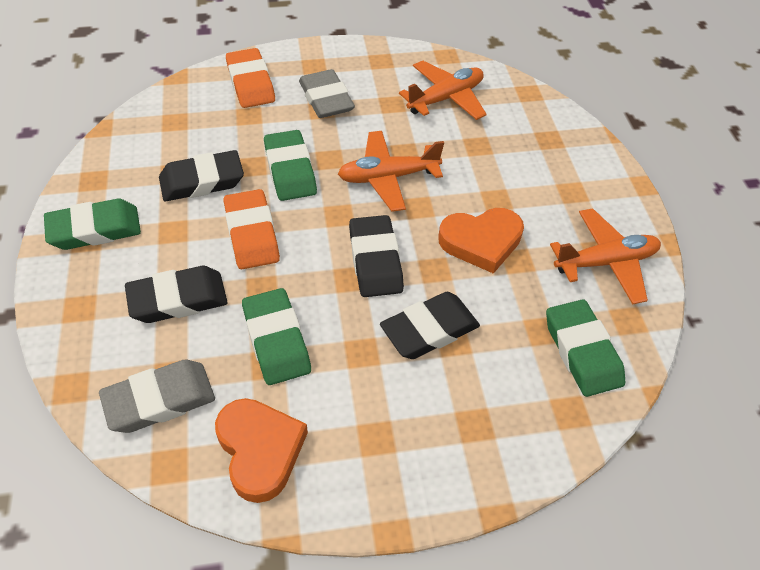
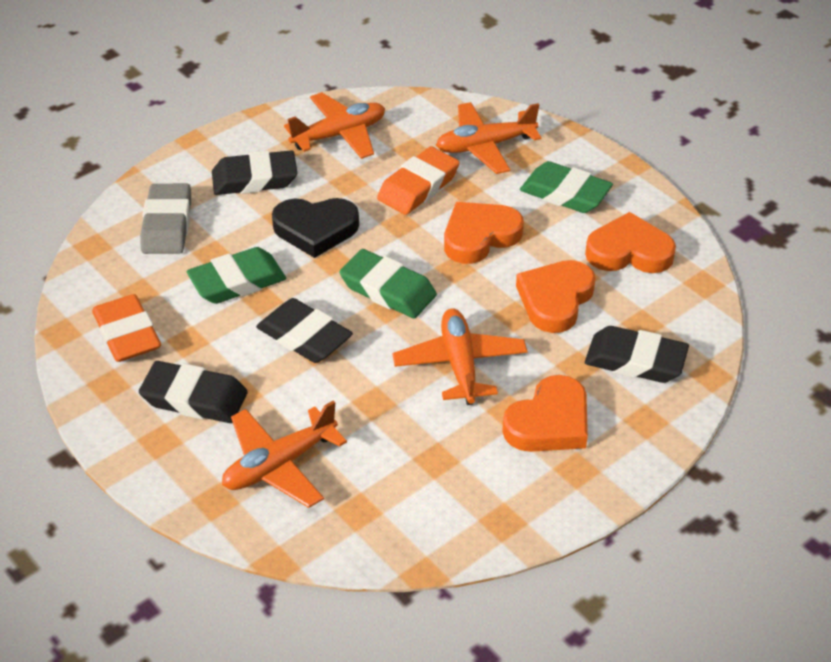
black heart: 0 -> 1
green eraser: 4 -> 3
grey eraser: 2 -> 1
orange heart: 2 -> 4
orange plane: 3 -> 4

